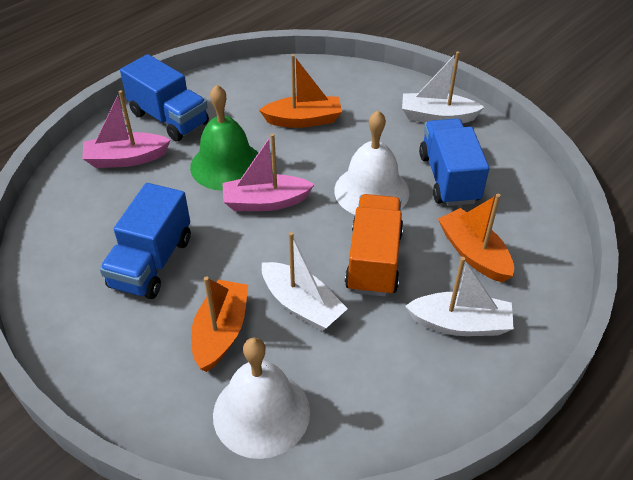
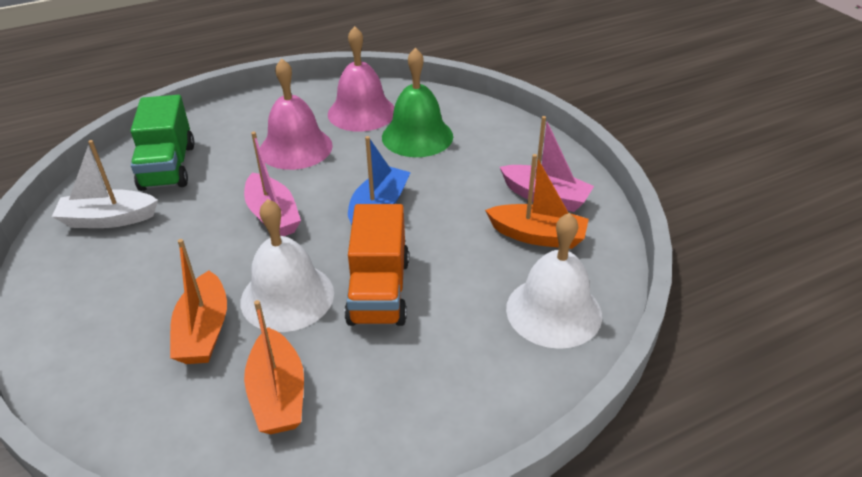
blue boat: 0 -> 1
blue truck: 3 -> 0
green truck: 0 -> 1
pink bell: 0 -> 2
white boat: 3 -> 1

